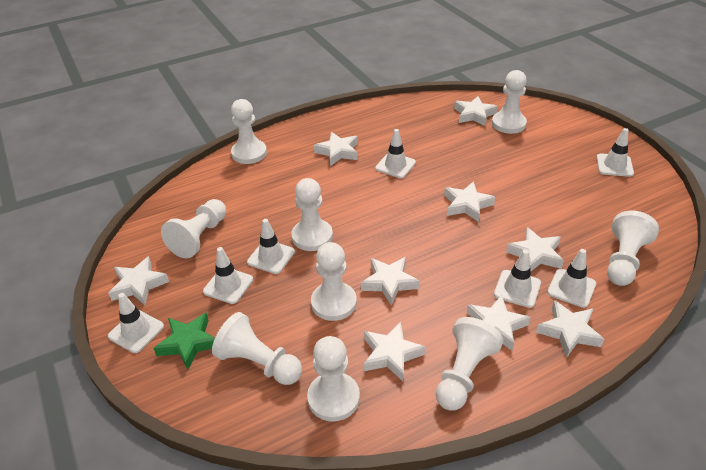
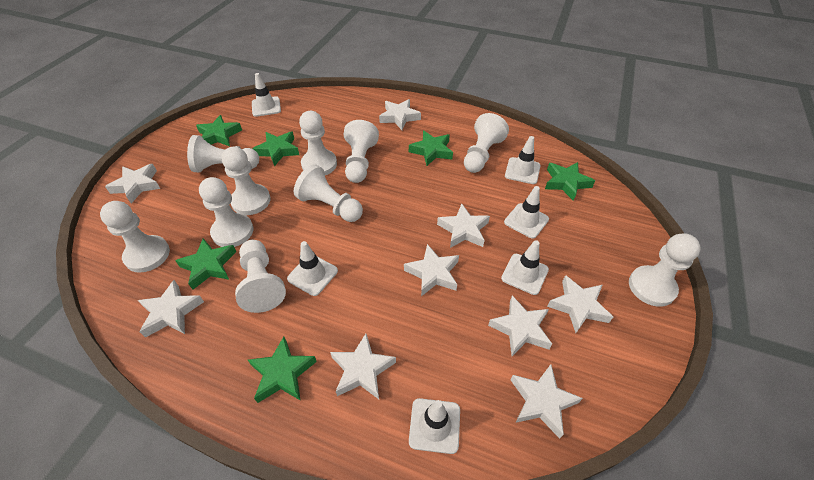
green star: 1 -> 6
white pawn: 9 -> 10
white traffic cone: 7 -> 6

